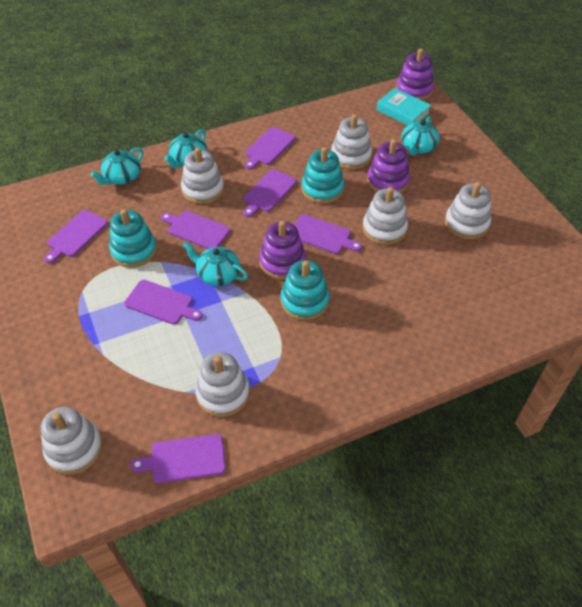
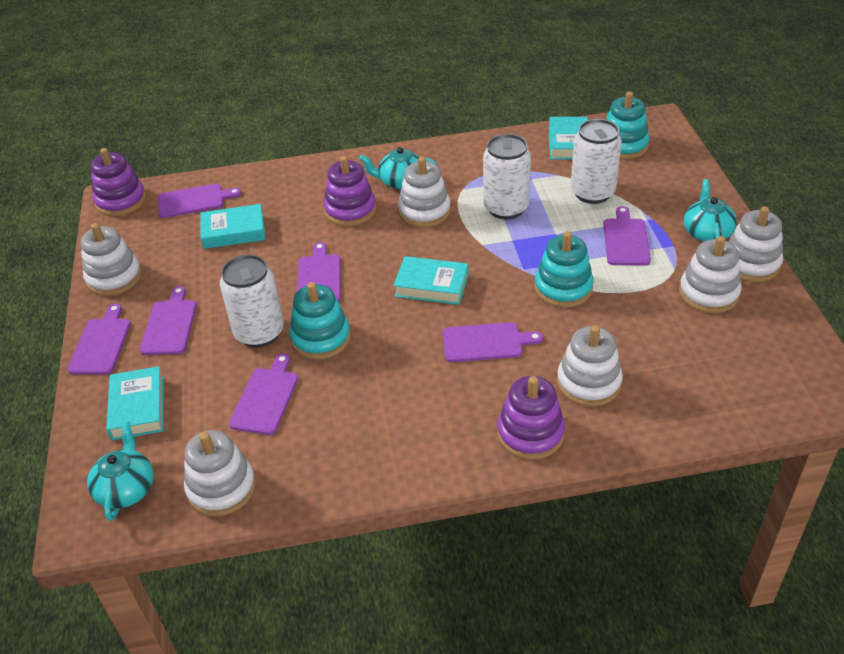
turquoise book: 1 -> 4
turquoise teapot: 4 -> 3
white can: 0 -> 3

